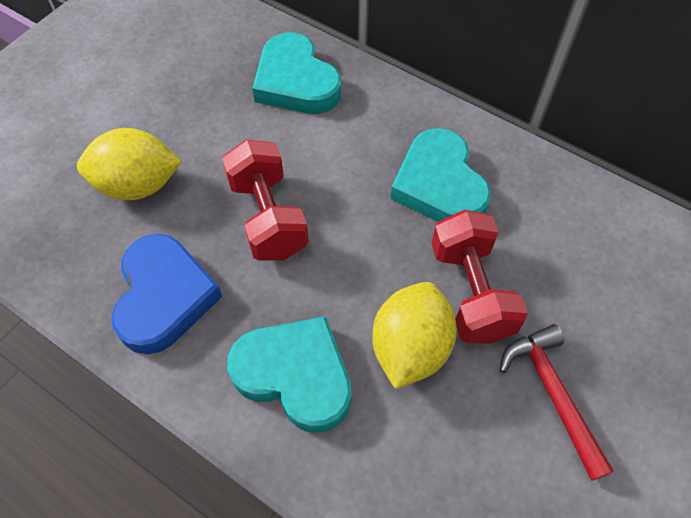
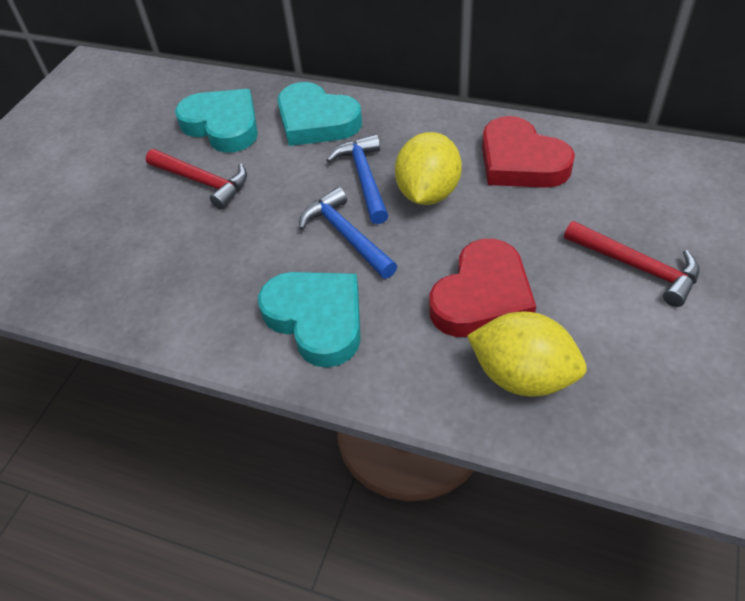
blue hammer: 0 -> 2
blue heart: 1 -> 0
red dumbbell: 2 -> 0
red hammer: 1 -> 2
red heart: 0 -> 2

